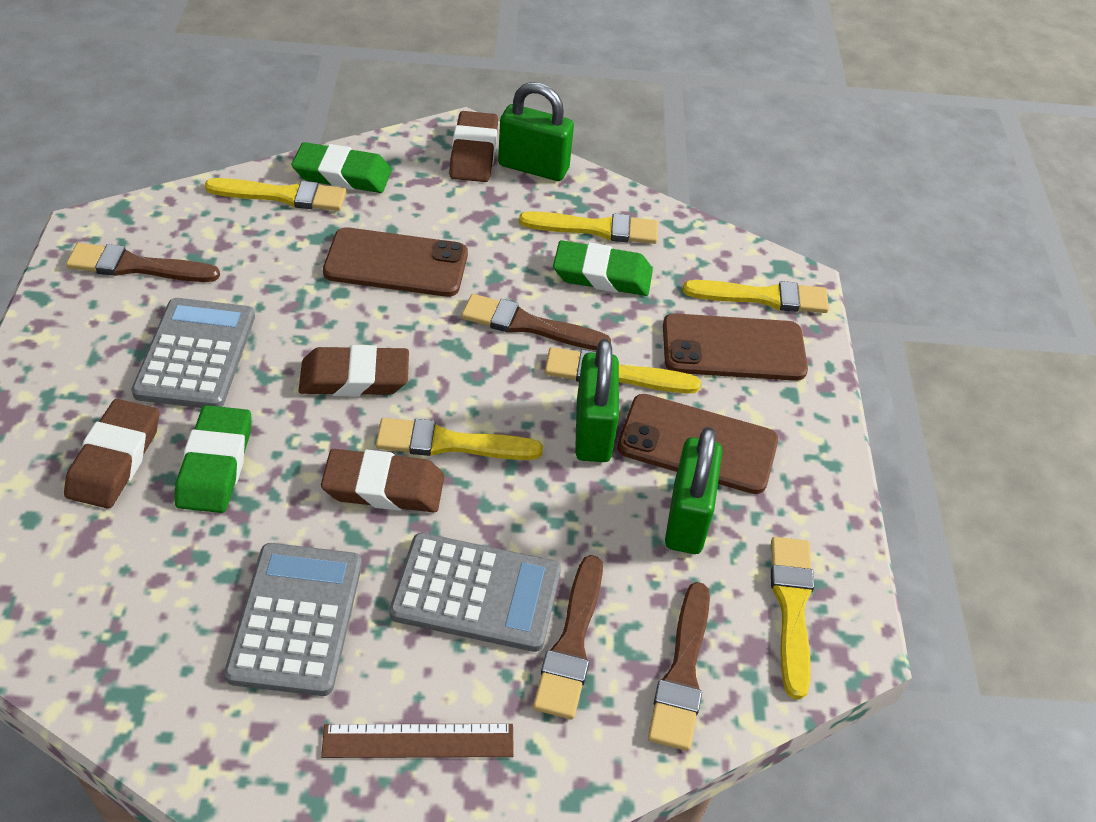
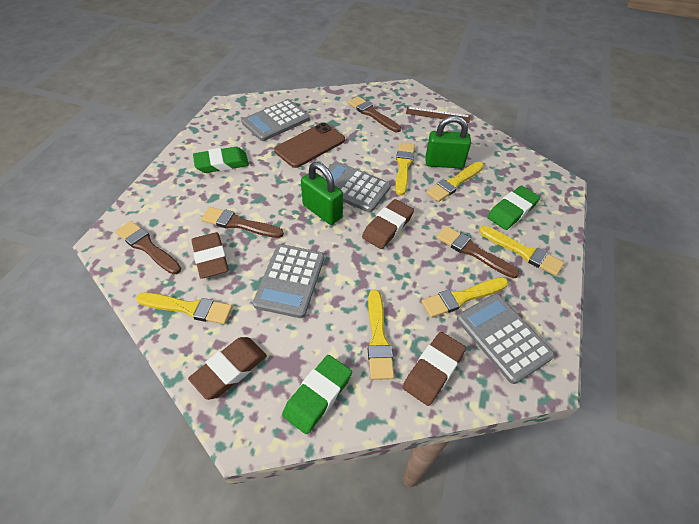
brown phone: 3 -> 1
green padlock: 3 -> 2
grey calculator: 3 -> 4

